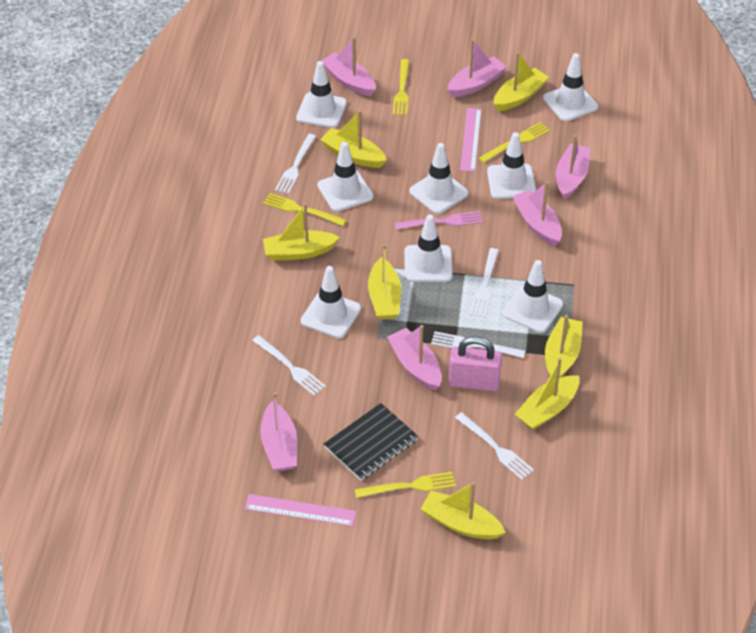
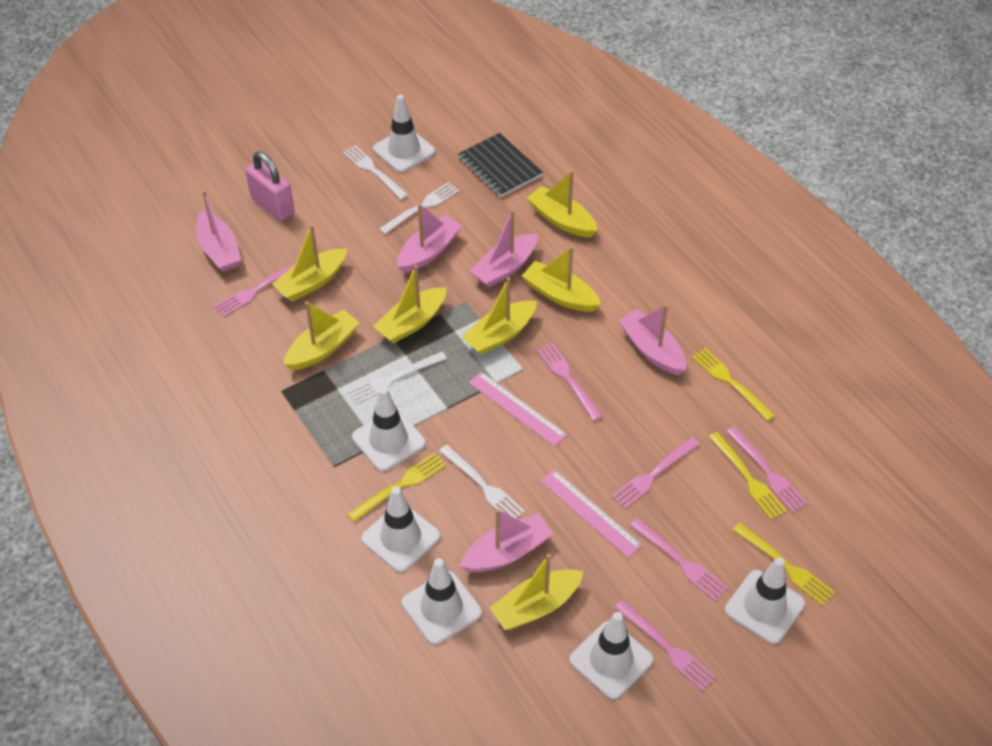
pink boat: 6 -> 5
pink fork: 1 -> 6
white fork: 5 -> 4
white traffic cone: 8 -> 6

